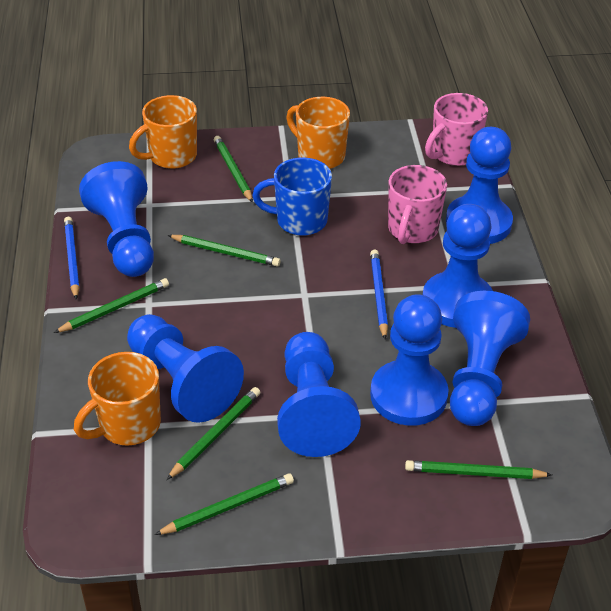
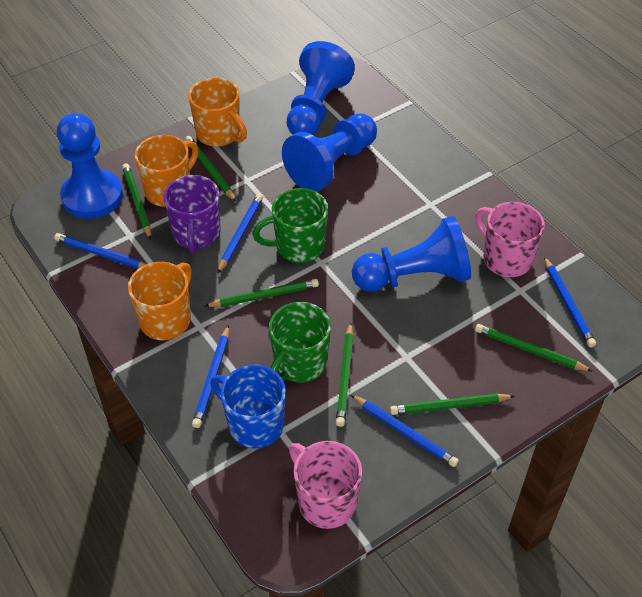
blue pawn: 7 -> 4
blue pencil: 2 -> 5
green mug: 0 -> 2
purple mug: 0 -> 1

